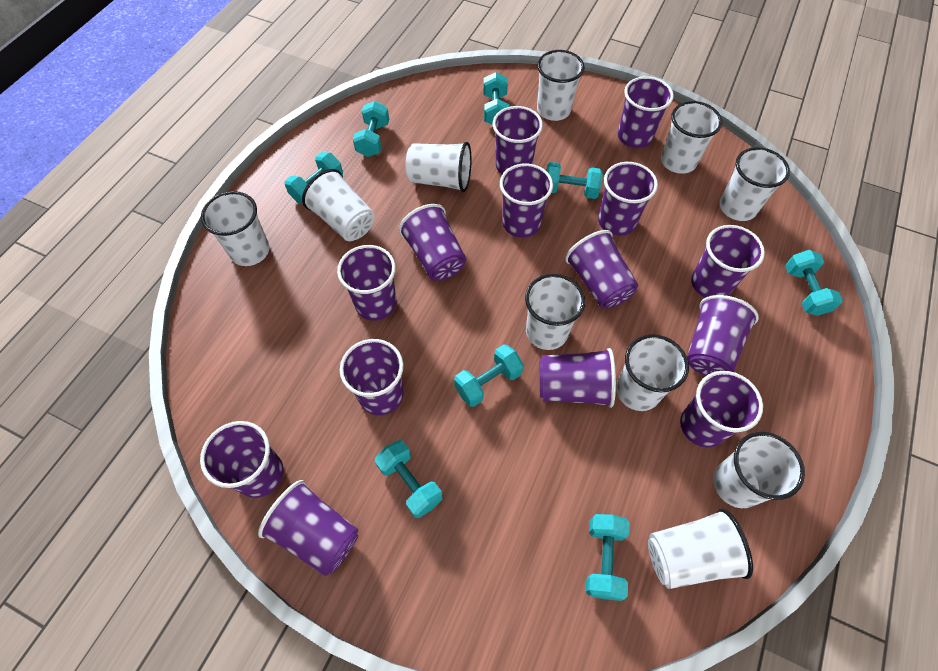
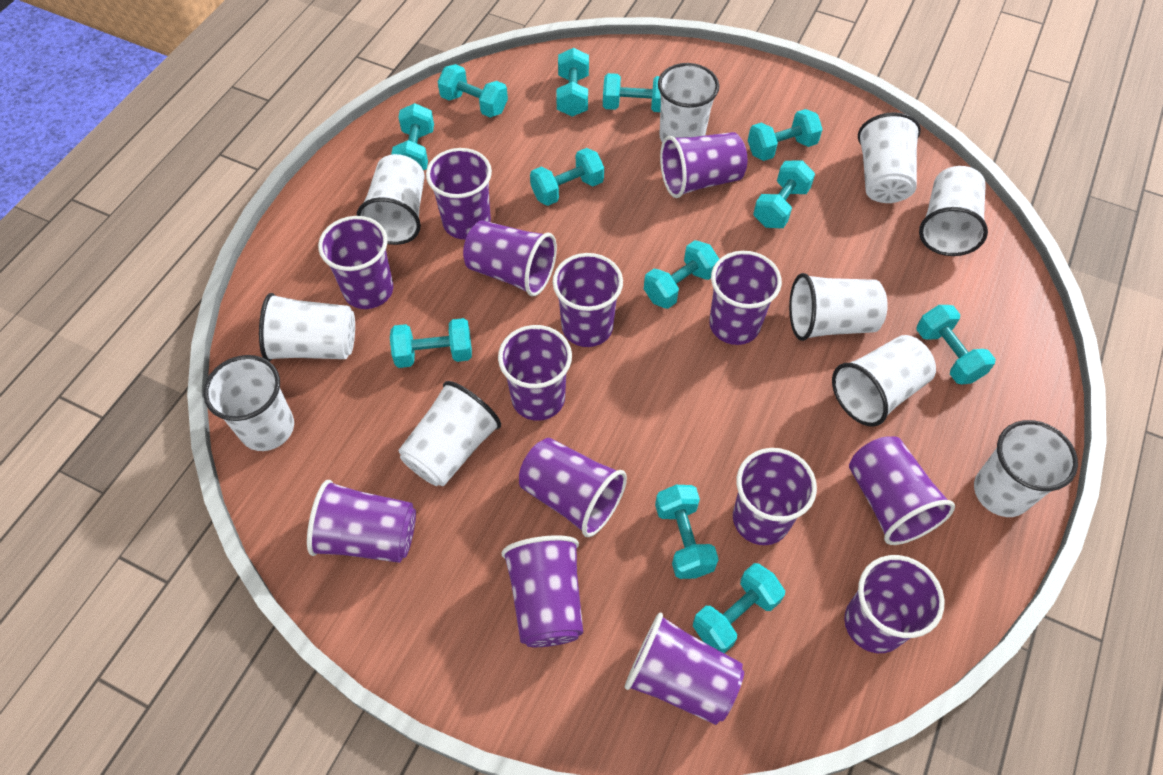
turquoise dumbbell: 8 -> 12

